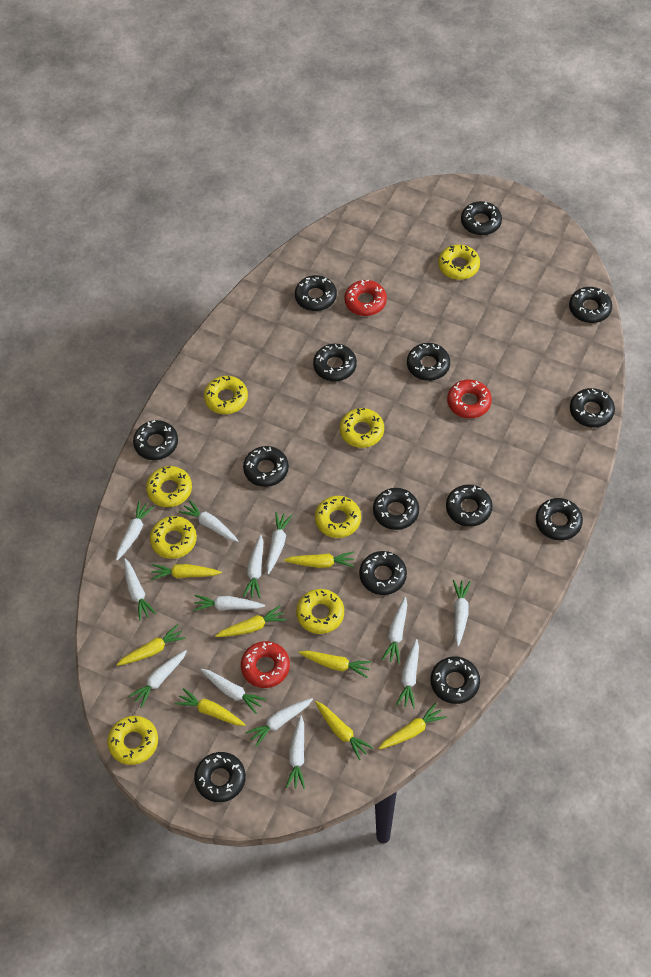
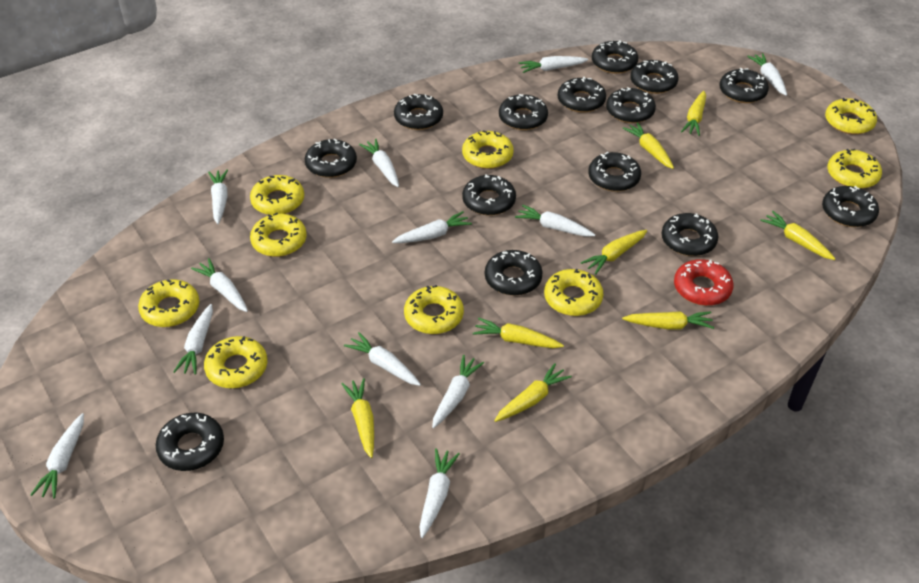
red donut: 3 -> 1
white carrot: 13 -> 12
yellow donut: 8 -> 9

